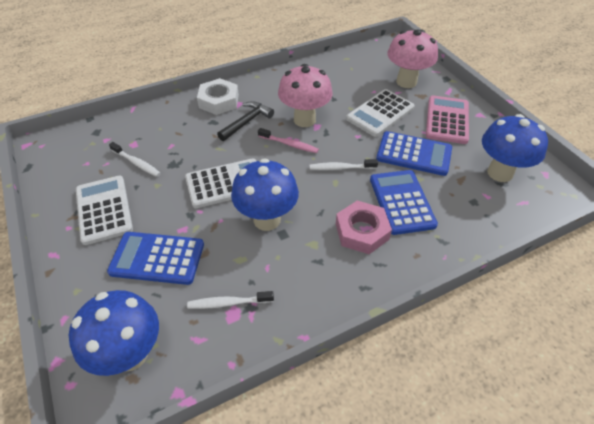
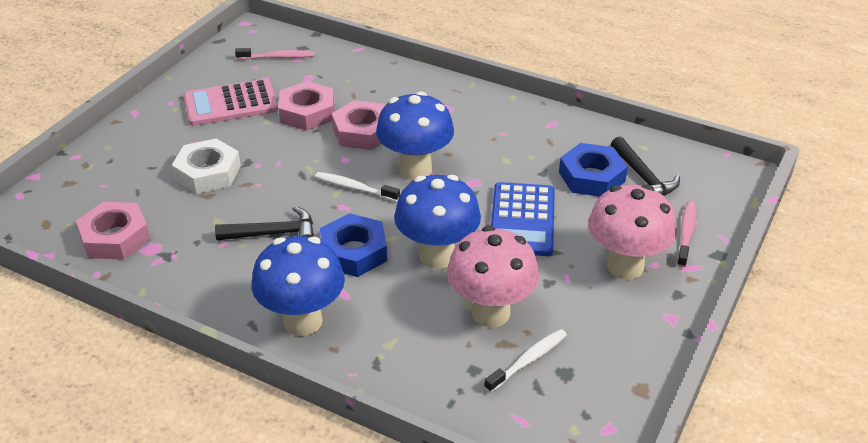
black hammer: 1 -> 2
blue calculator: 3 -> 1
blue nut: 0 -> 2
pink nut: 1 -> 3
pink toothbrush: 1 -> 2
white calculator: 3 -> 0
white toothbrush: 3 -> 2

